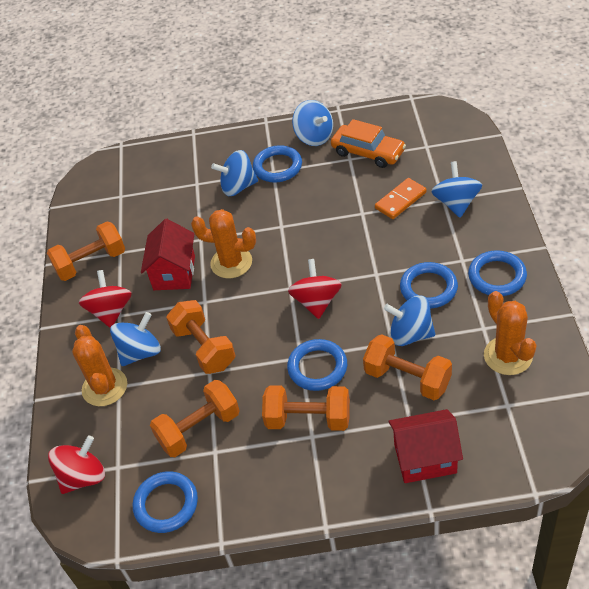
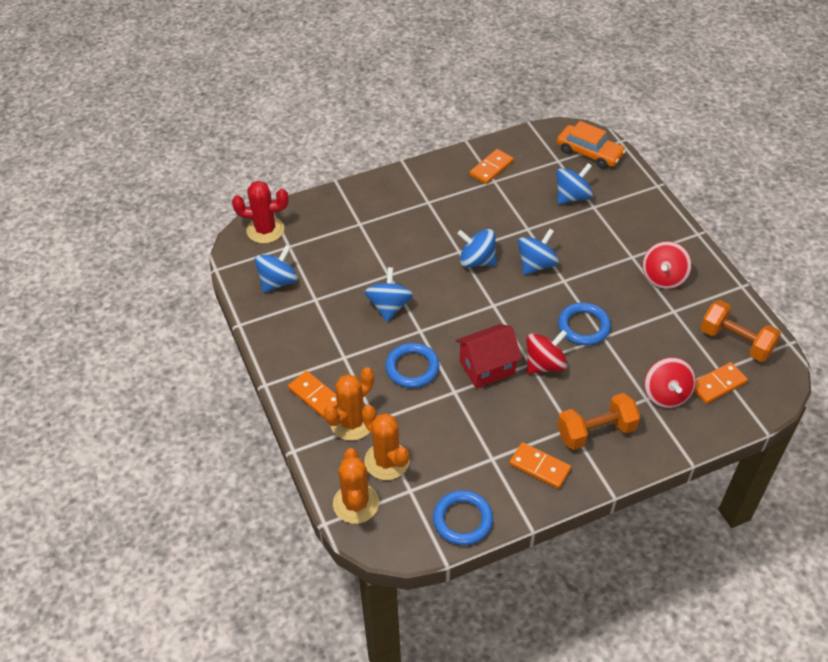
blue ring: 5 -> 3
orange domino: 1 -> 4
orange dumbbell: 5 -> 2
red cactus: 0 -> 1
red house: 2 -> 1

